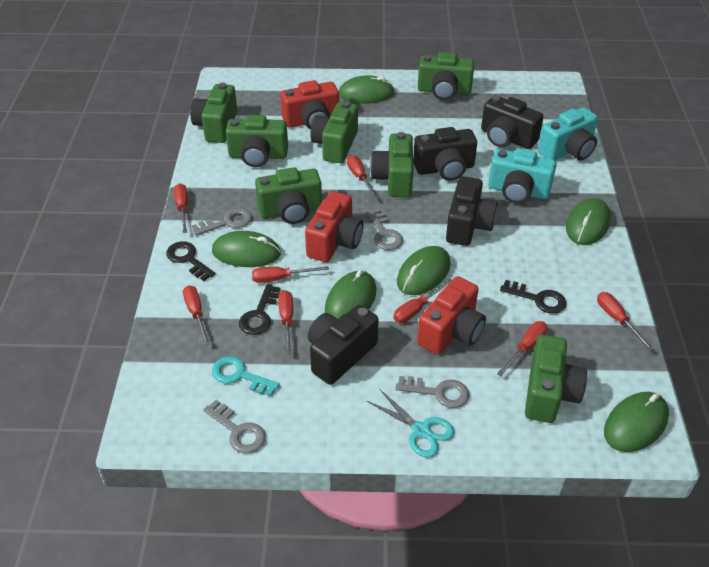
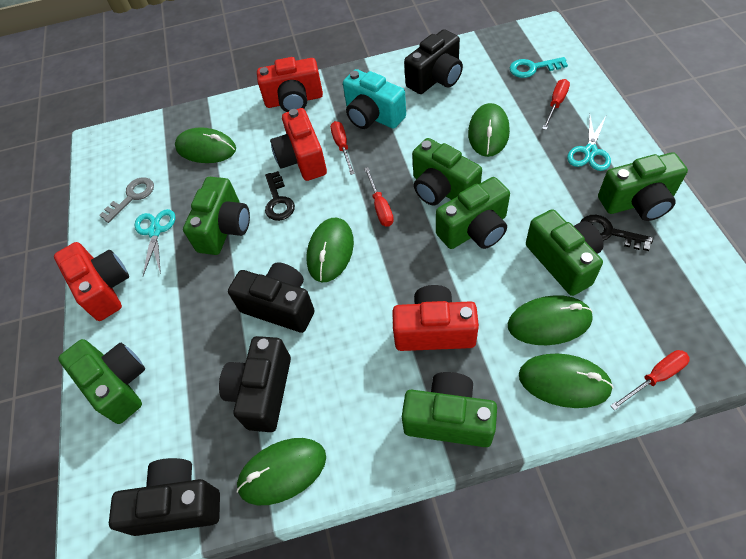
black key: 3 -> 2
grey key: 4 -> 1
red camera: 3 -> 4
red screwdriver: 8 -> 4
turquoise camera: 2 -> 1
turquoise scissors: 1 -> 2

